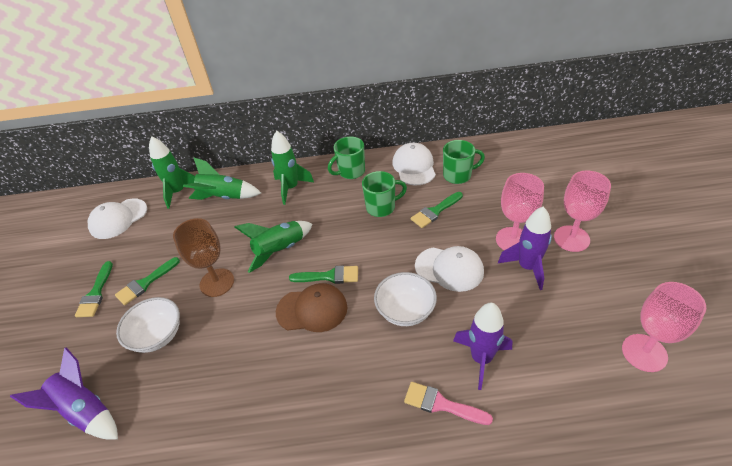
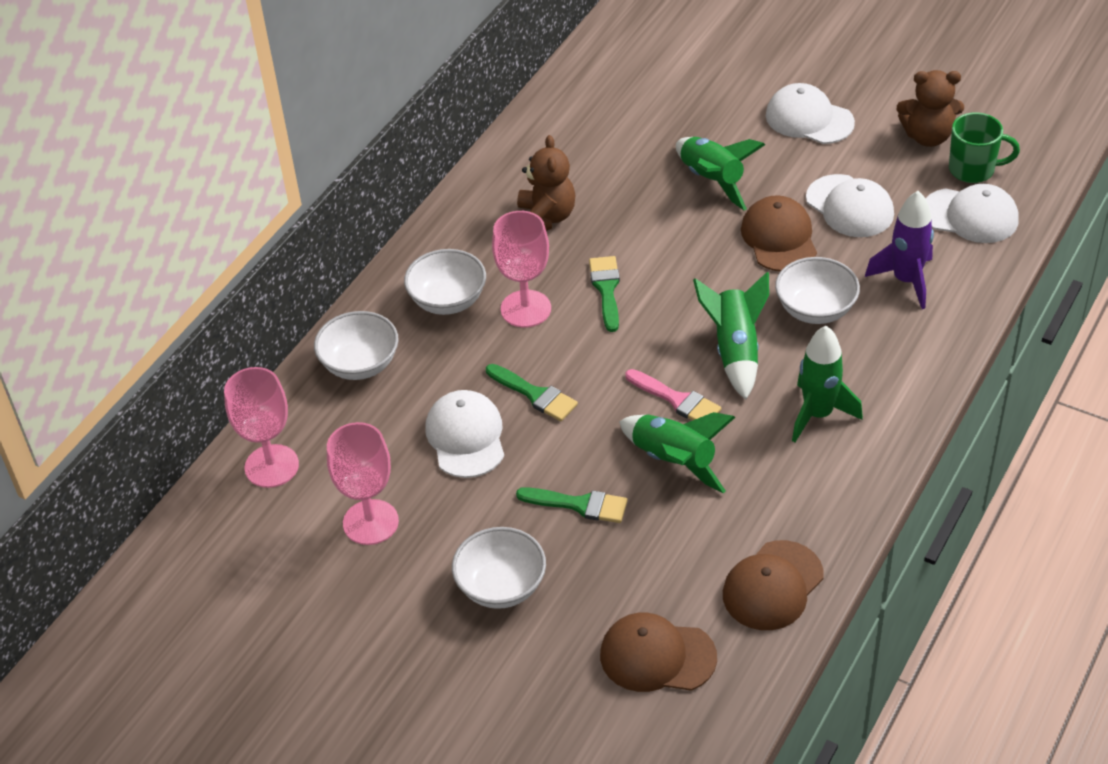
brown cap: 1 -> 3
brown goblet: 1 -> 0
brown teddy bear: 0 -> 2
green brush: 4 -> 3
green mug: 3 -> 1
purple rocket: 3 -> 1
white bowl: 2 -> 4
white cap: 3 -> 4

